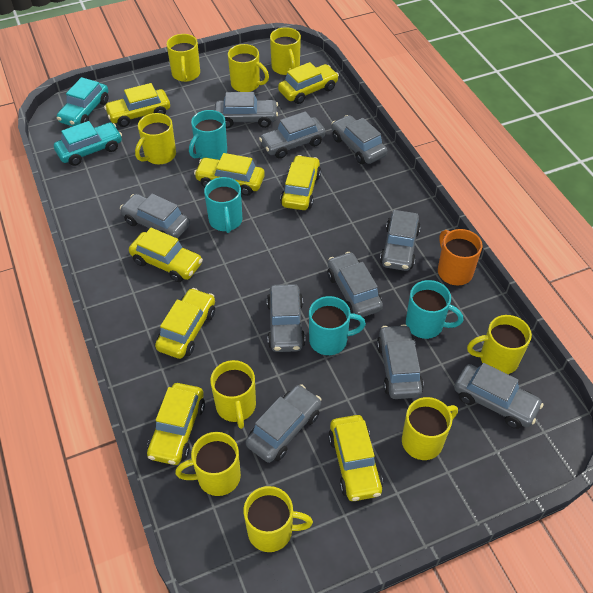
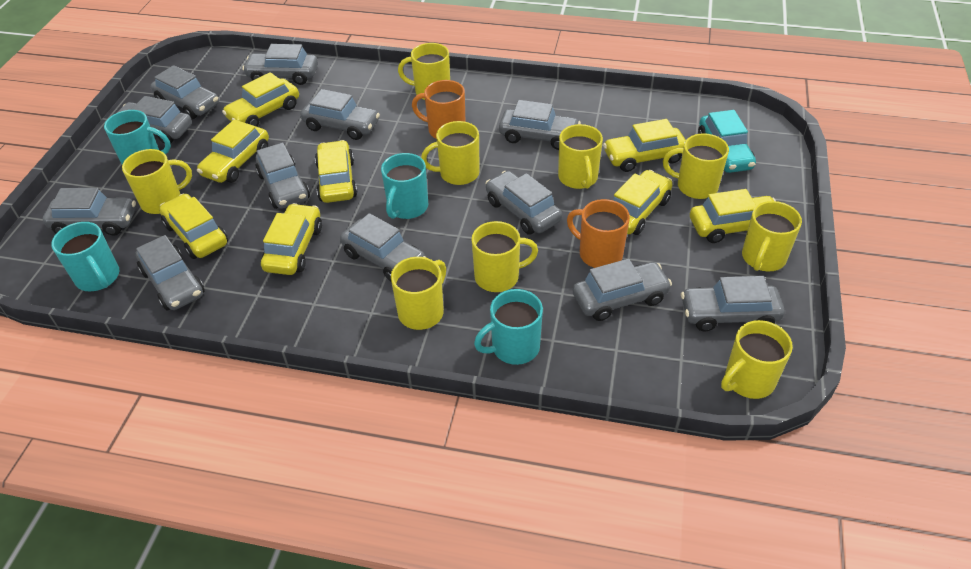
grey car: 10 -> 12
orange mug: 1 -> 2
turquoise car: 2 -> 1

